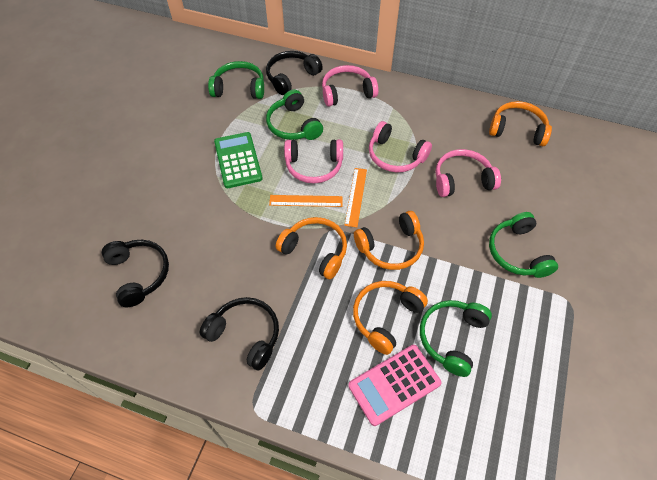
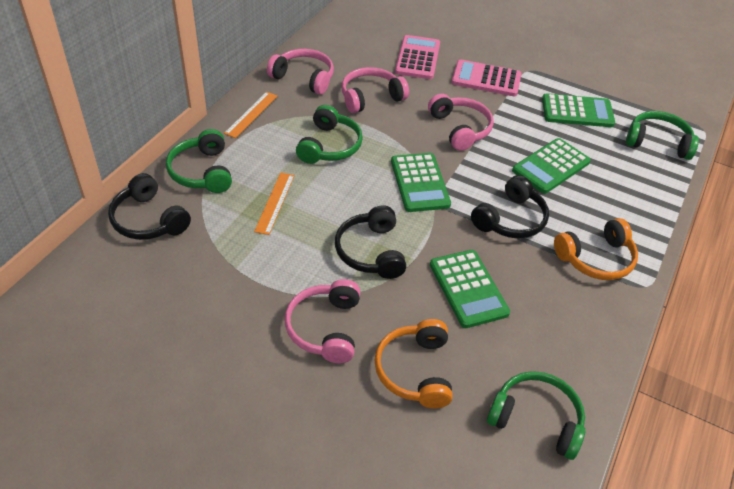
green calculator: 1 -> 4
orange headphones: 4 -> 2
pink calculator: 1 -> 2

